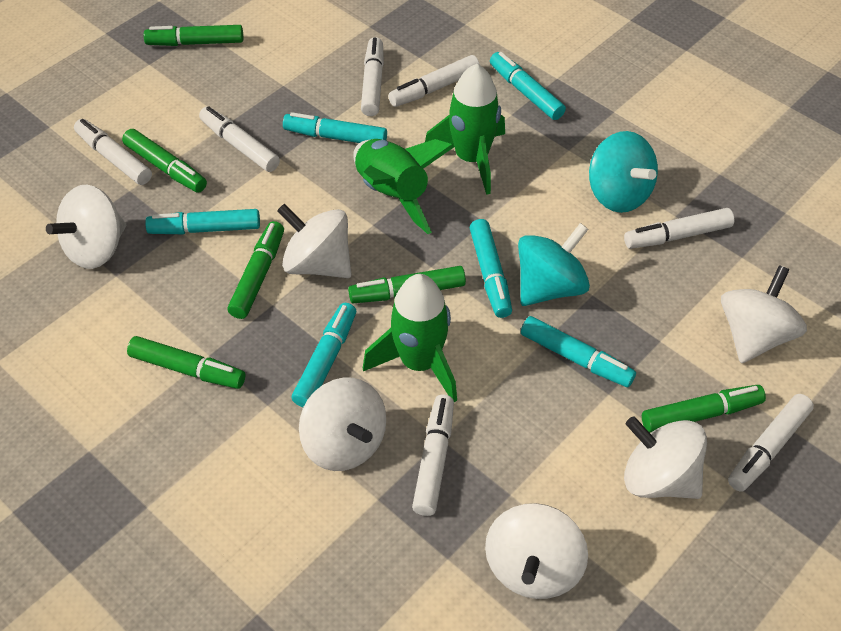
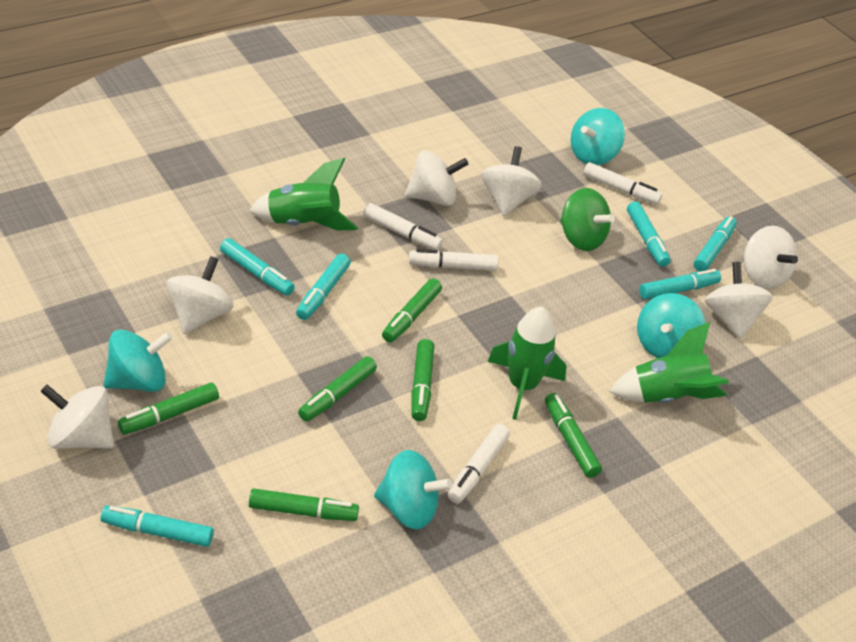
green spinning top: 0 -> 1
turquoise spinning top: 2 -> 4
white marker: 7 -> 4

